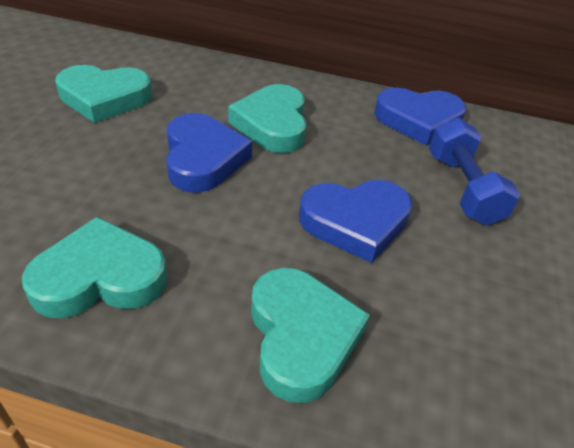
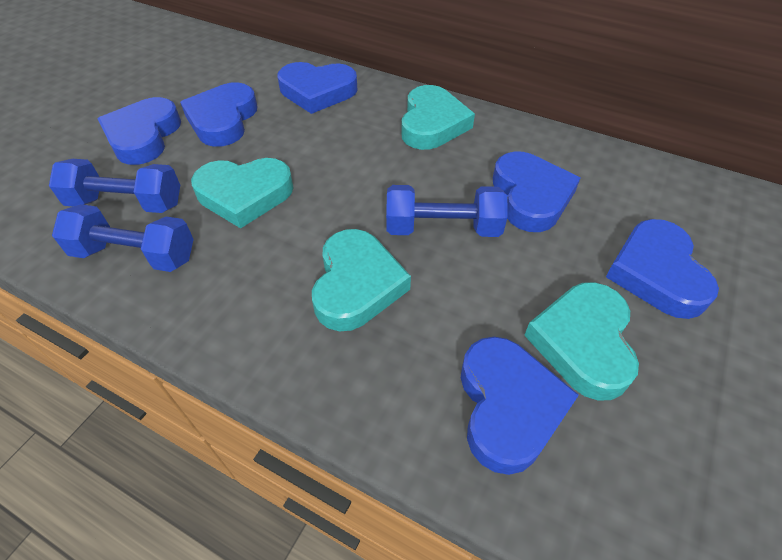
blue dumbbell: 1 -> 3
blue heart: 3 -> 6

